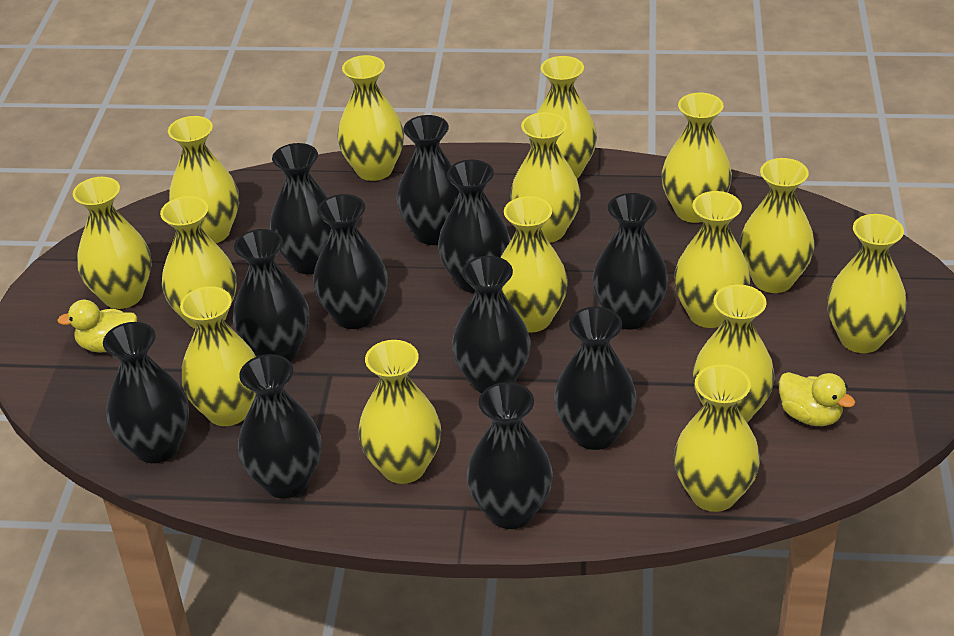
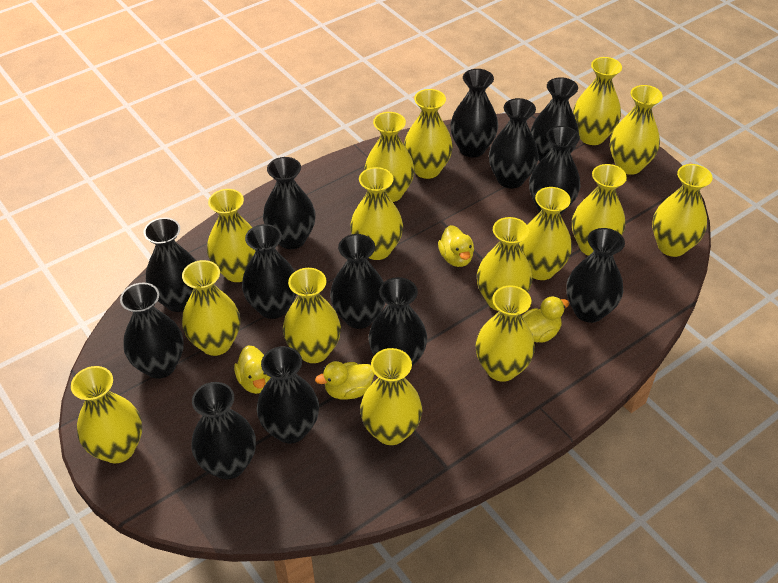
black vase: 11 -> 13
yellow duck: 2 -> 4

